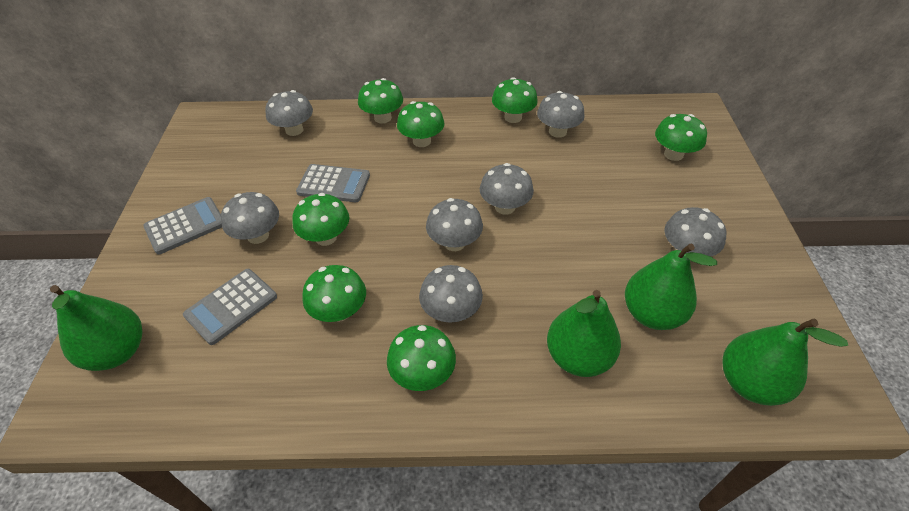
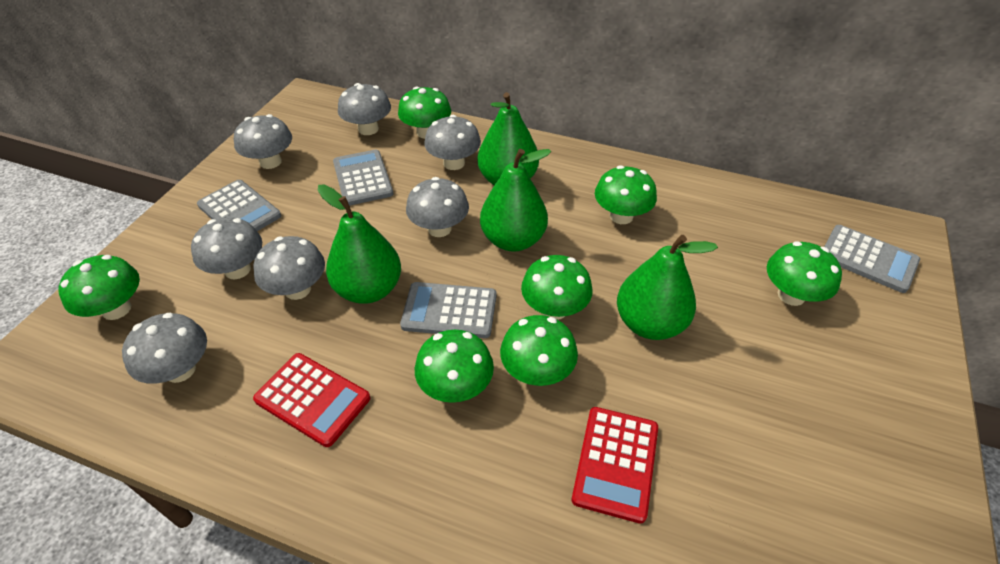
grey calculator: 3 -> 4
red calculator: 0 -> 2

